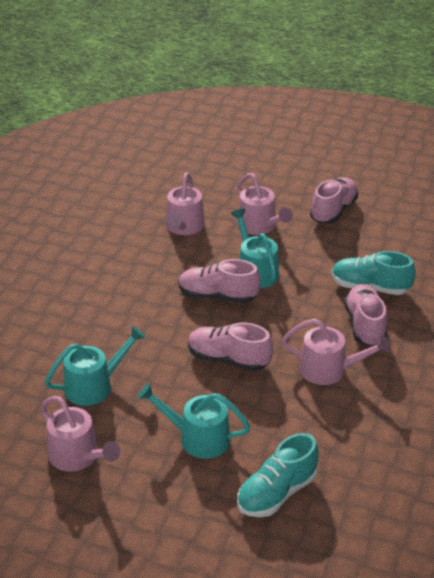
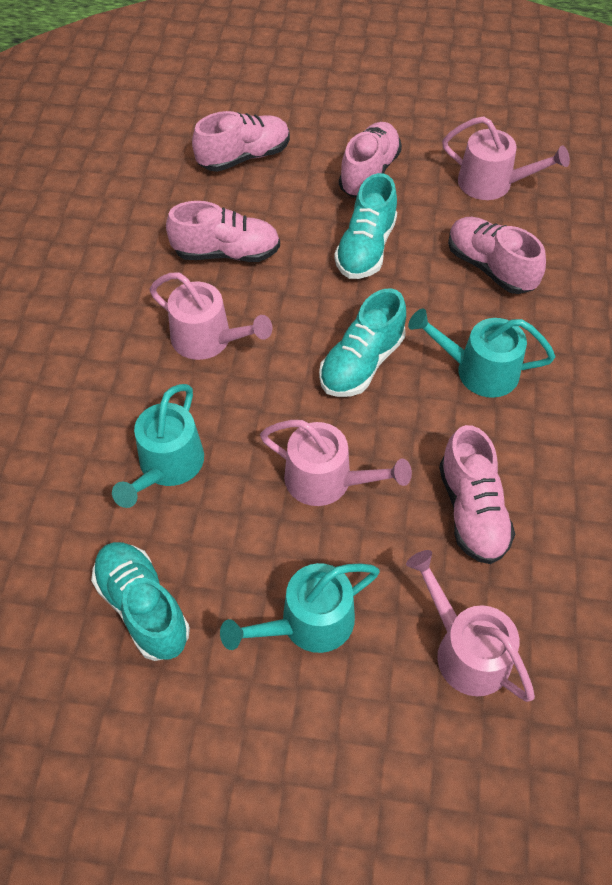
pink shoe: 4 -> 5
turquoise shoe: 2 -> 3

